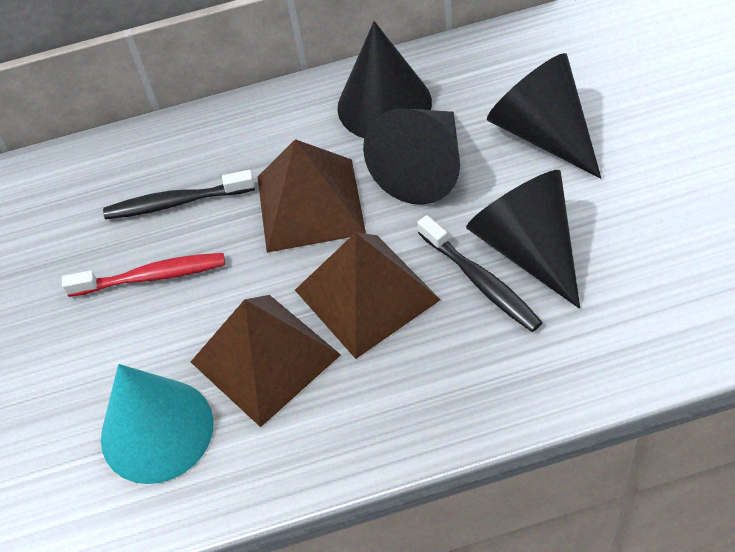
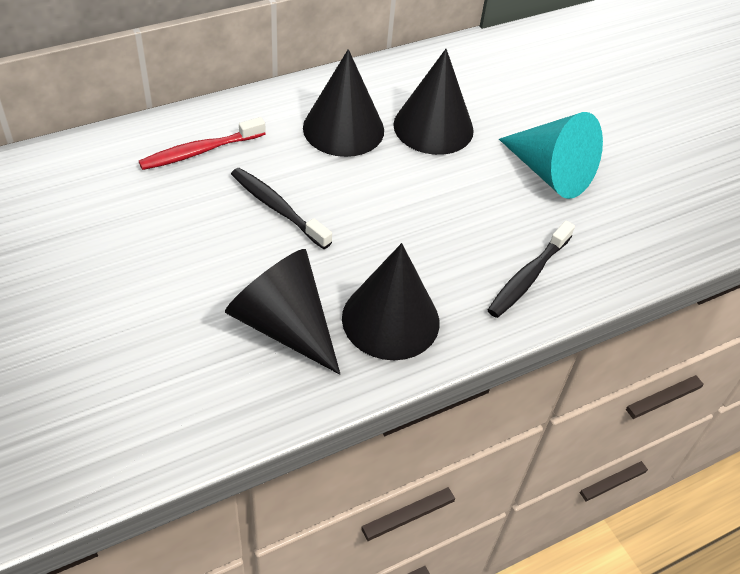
brown pyramid: 3 -> 0

